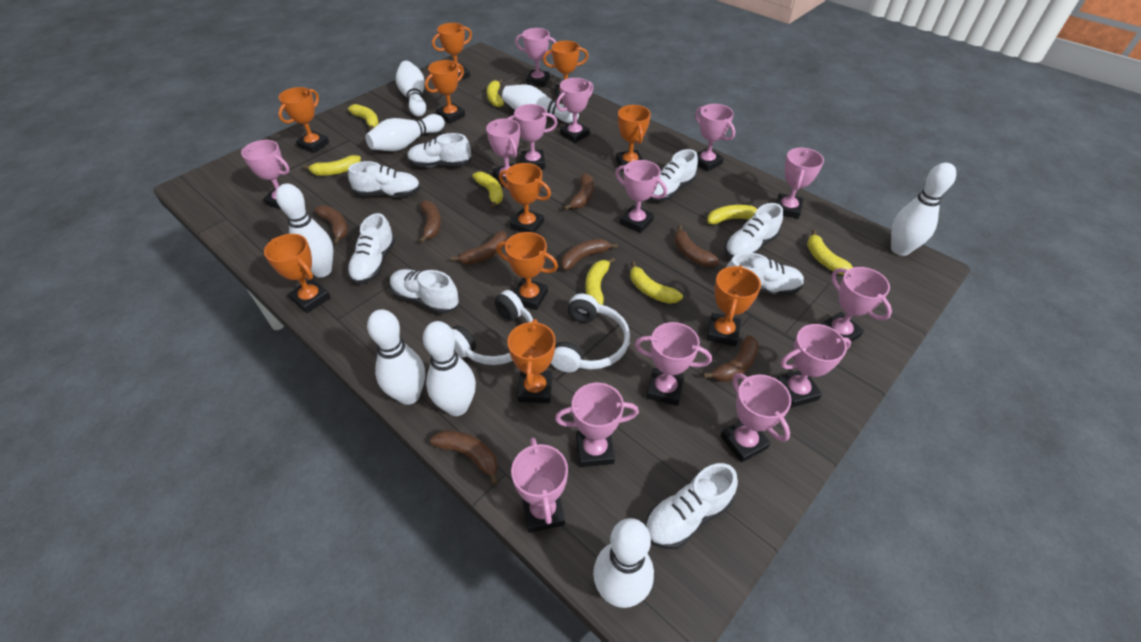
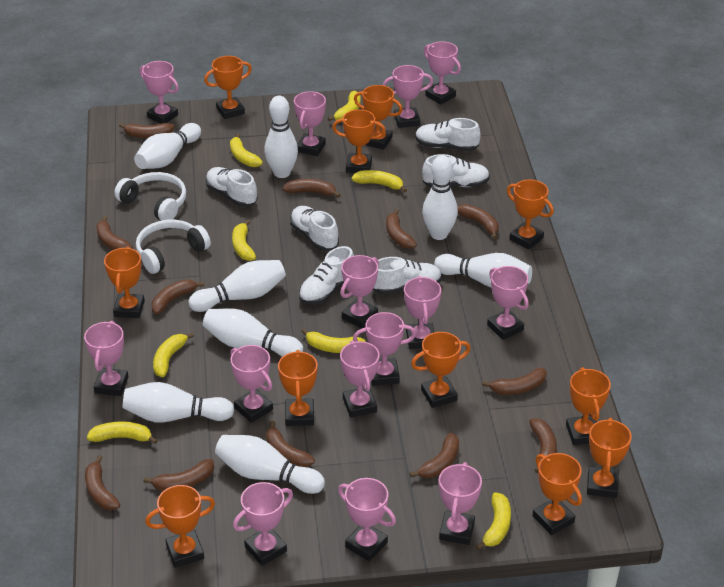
brown banana: 8 -> 12
orange trophy: 10 -> 11
white shoe: 8 -> 6

